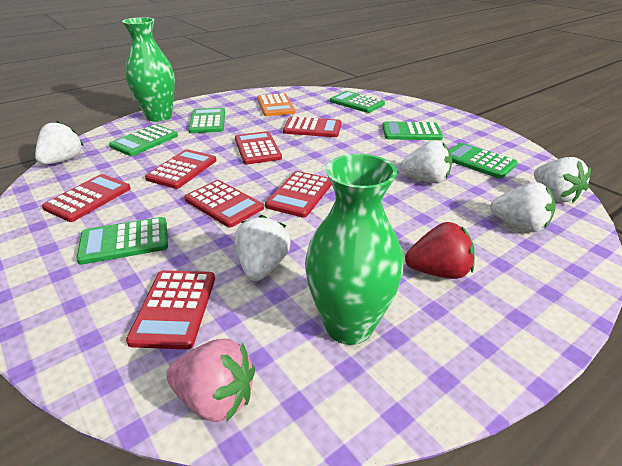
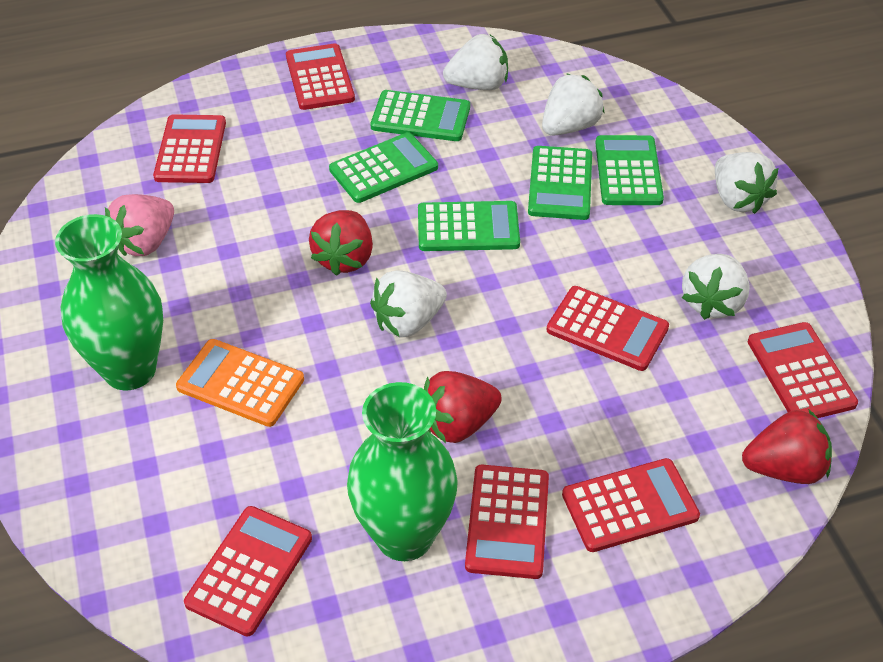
green calculator: 6 -> 5
red strawberry: 1 -> 3

